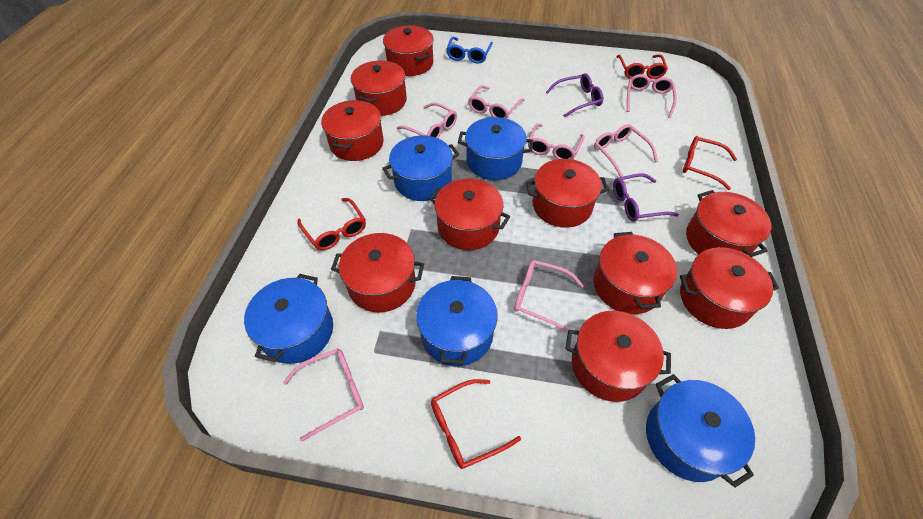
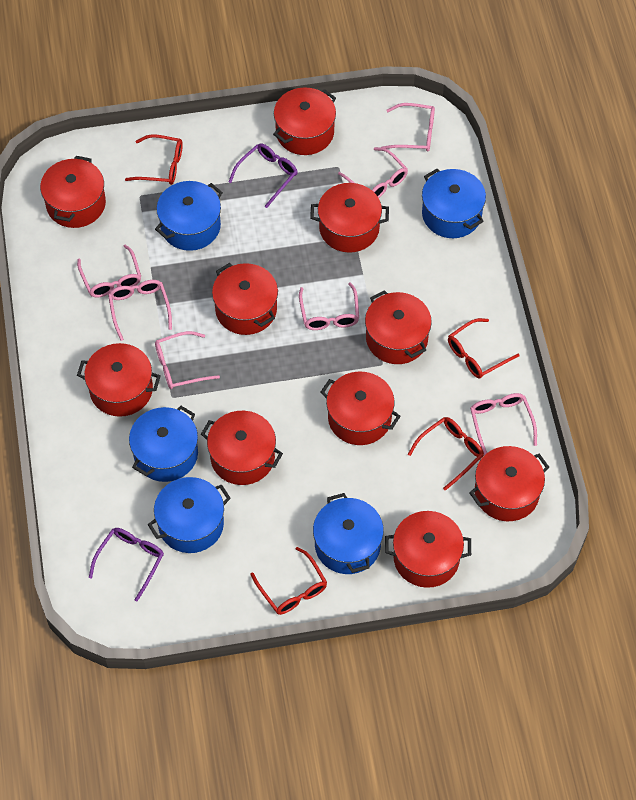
blue glasses: 1 -> 0

